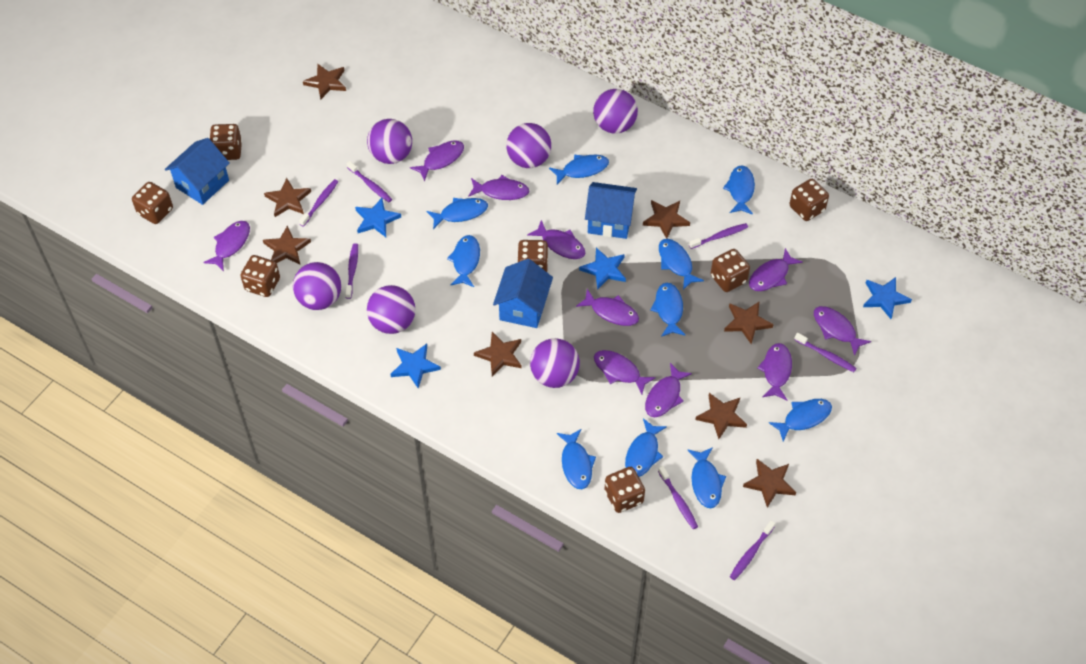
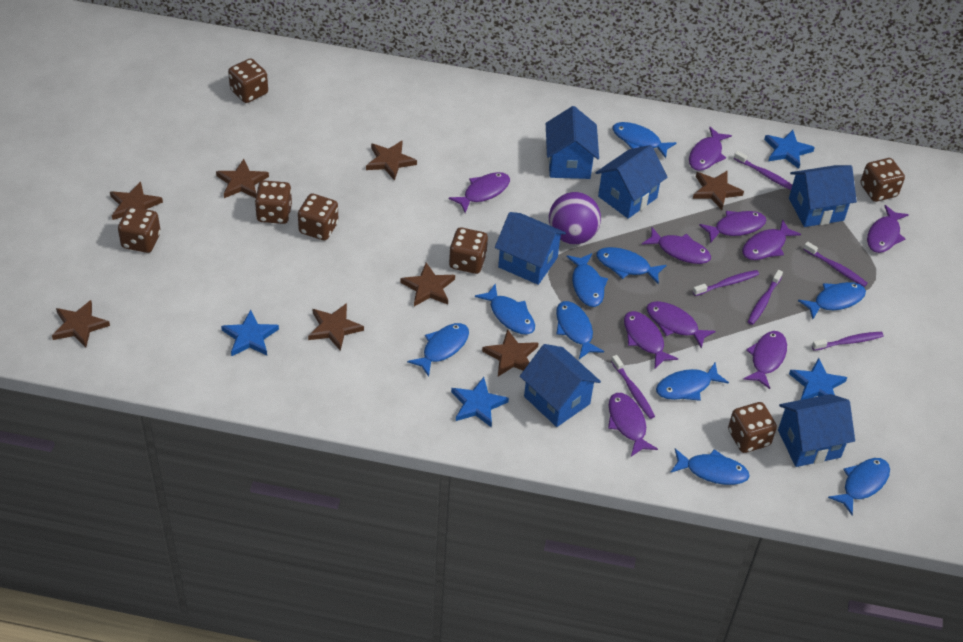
blue house: 3 -> 6
purple ball: 6 -> 1
purple toothbrush: 7 -> 6

